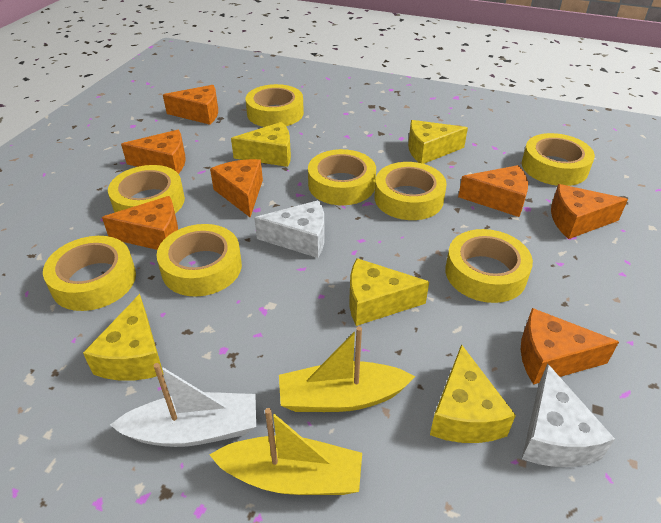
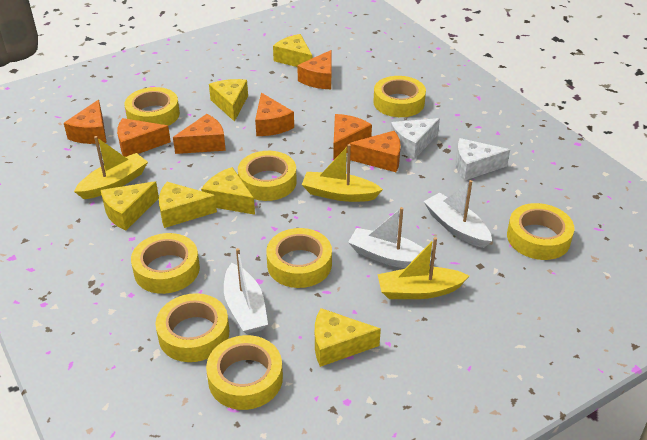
white boat: 1 -> 3
yellow boat: 2 -> 3
yellow cheese: 5 -> 6

